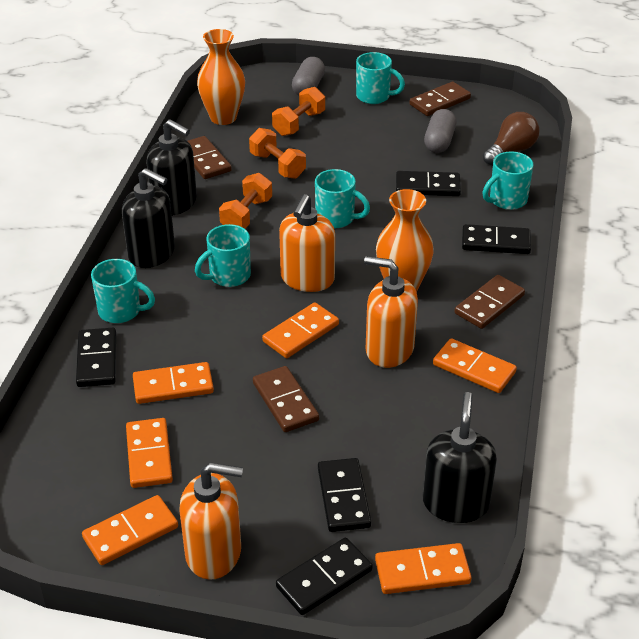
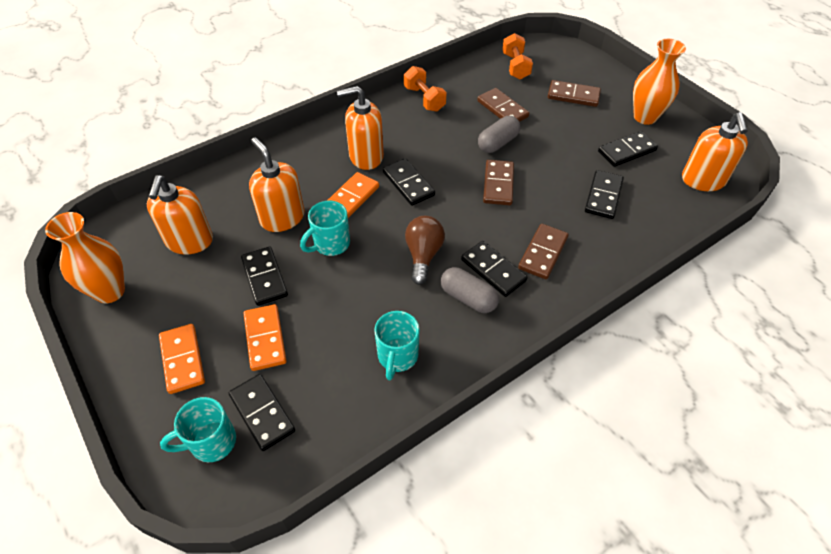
black domino: 5 -> 6
black soap dispenser: 3 -> 0
orange domino: 6 -> 3
orange dumbbell: 3 -> 2
orange soap dispenser: 3 -> 4
turquoise mug: 5 -> 3

